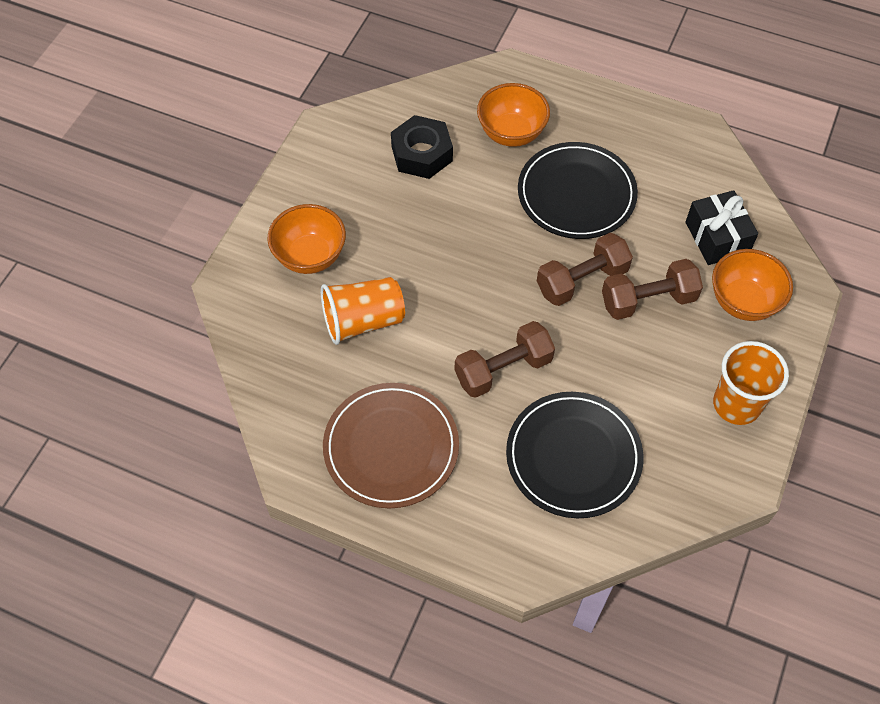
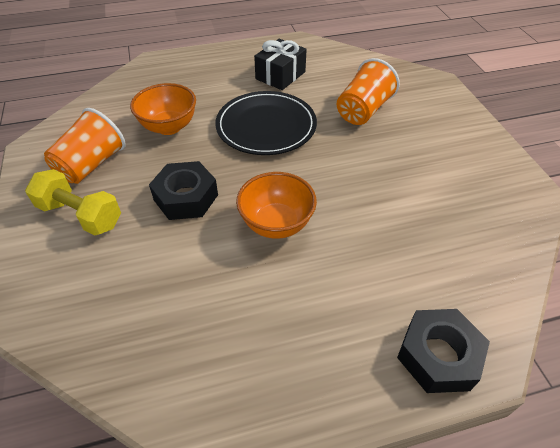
black nut: 1 -> 2
black plate: 2 -> 1
brown dumbbell: 3 -> 0
brown plate: 1 -> 0
orange bowl: 3 -> 2
yellow dumbbell: 0 -> 1

